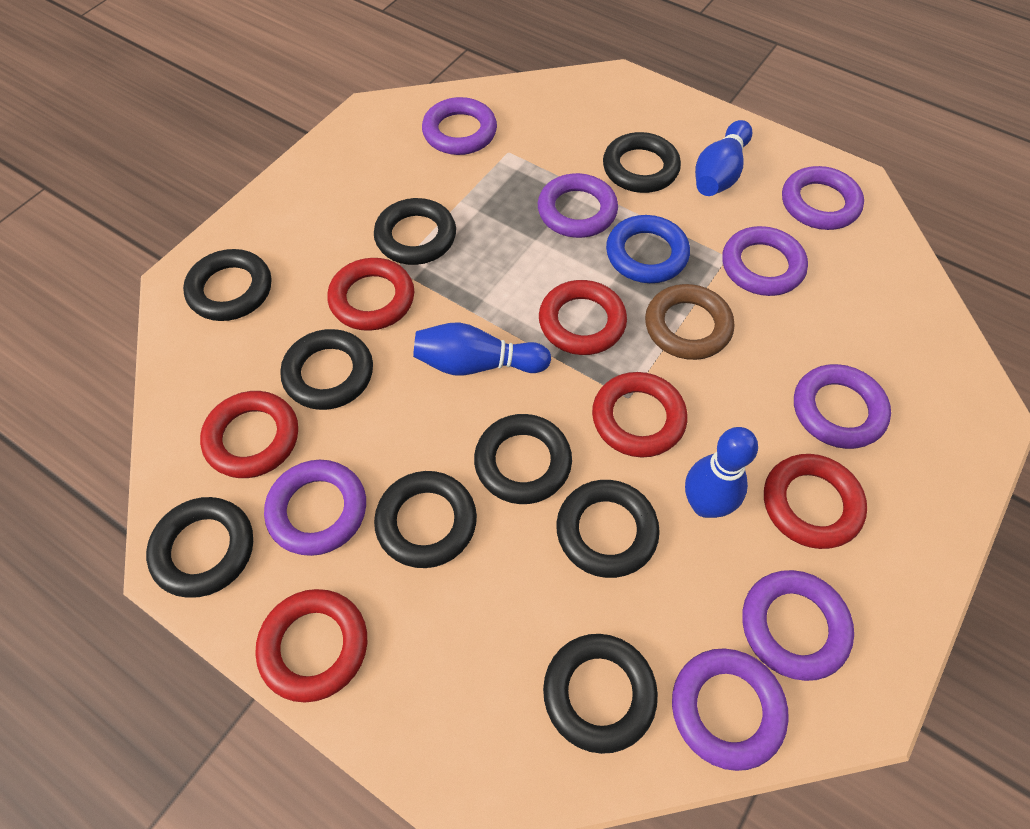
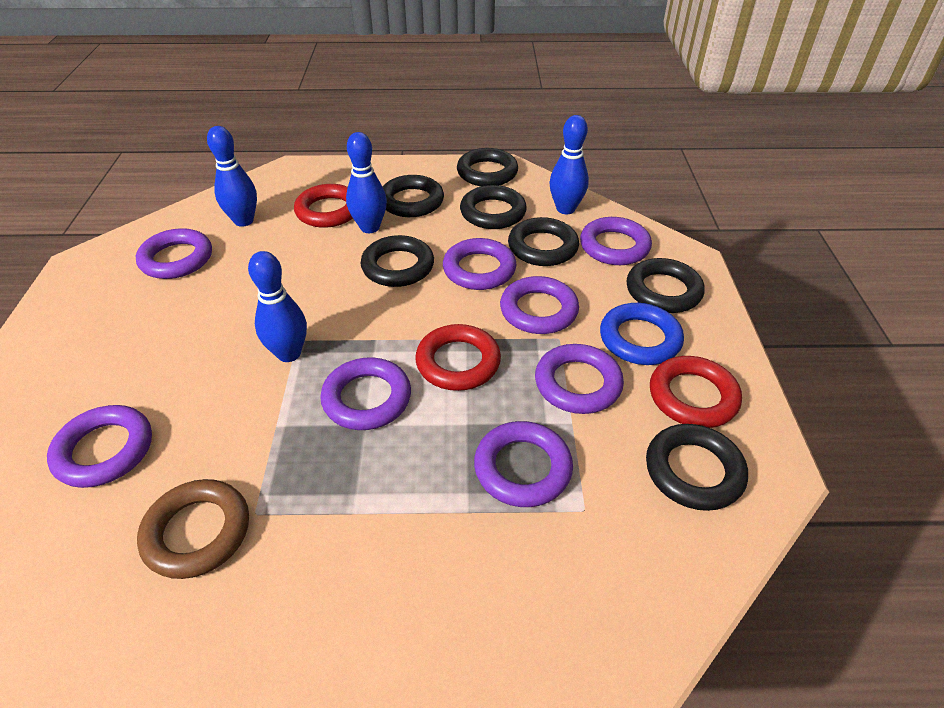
black ring: 9 -> 7
blue bowling pin: 3 -> 4
red ring: 6 -> 3

